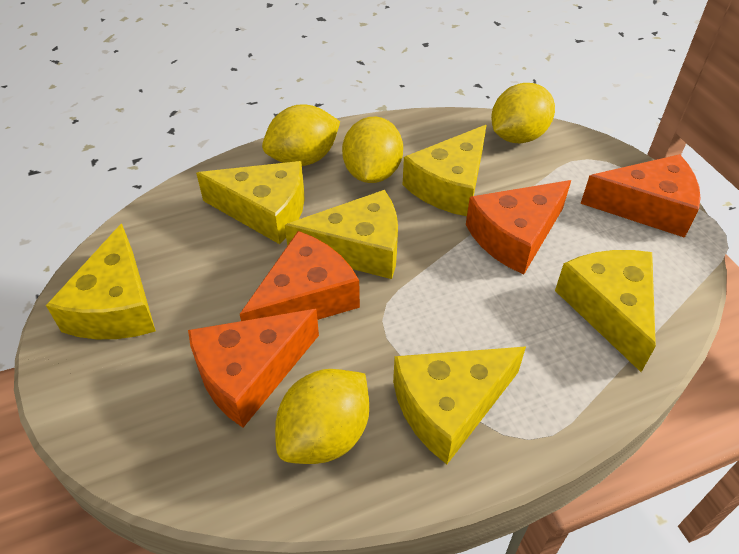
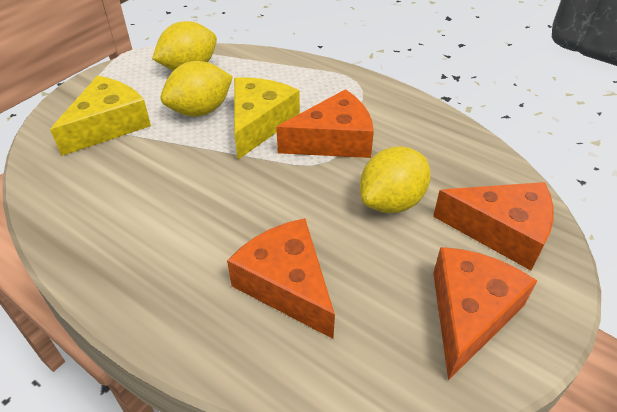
yellow cheese: 6 -> 2
yellow lemon: 4 -> 3

